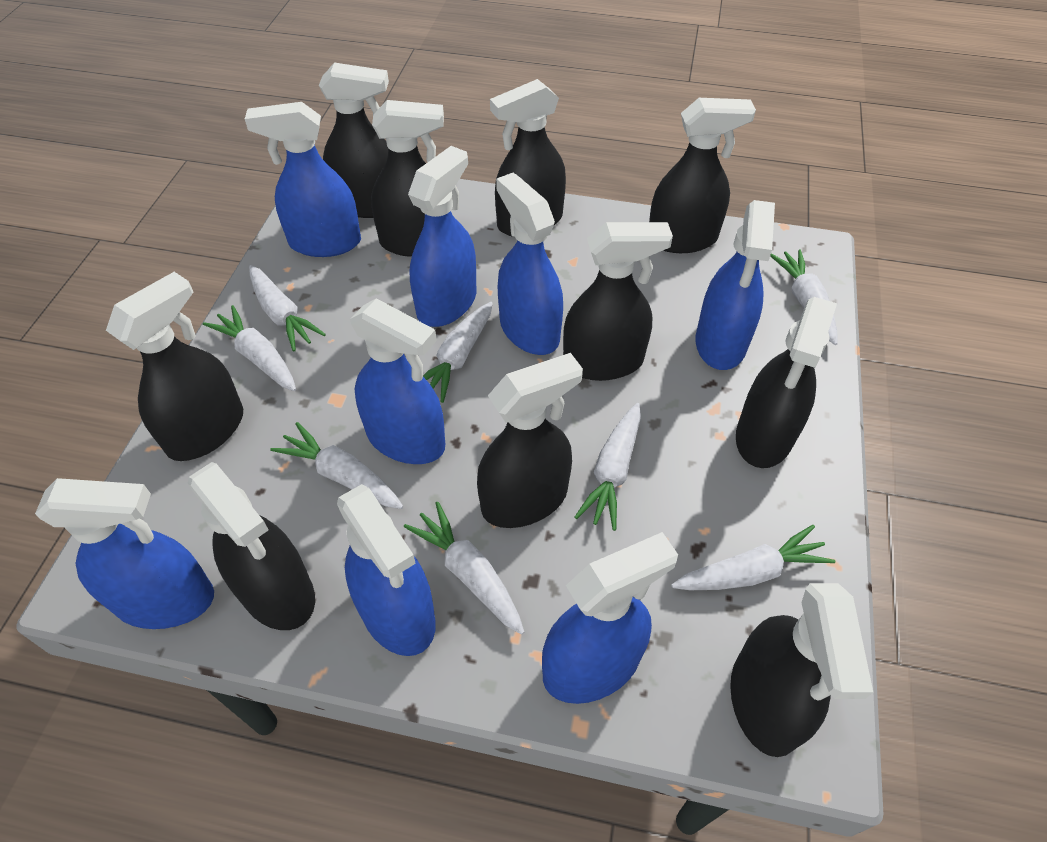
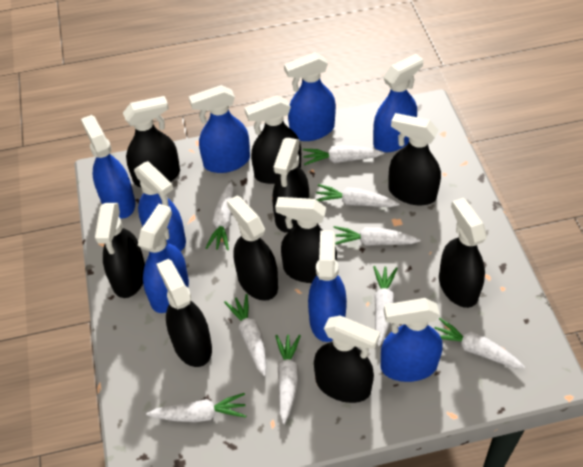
white carrot: 8 -> 9

